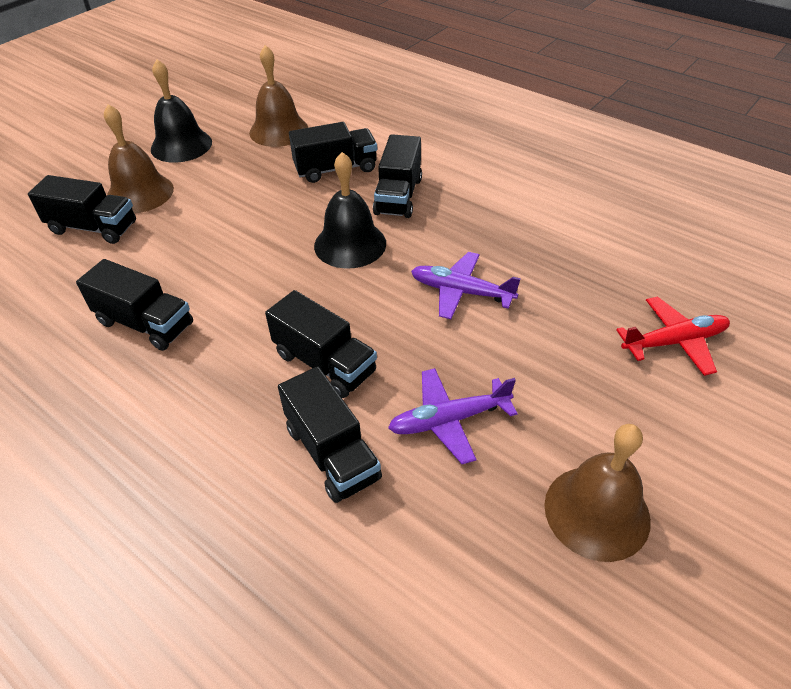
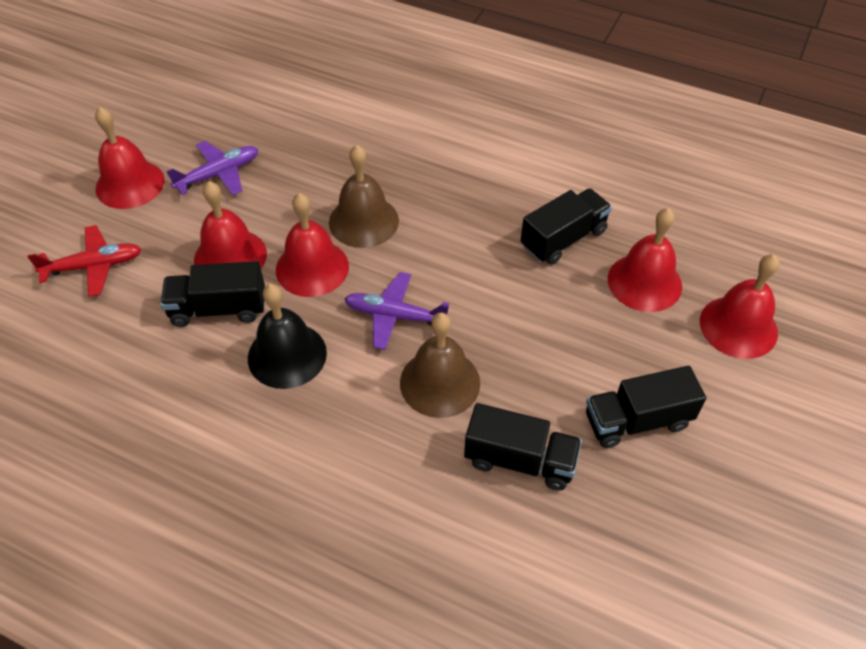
black bell: 2 -> 1
black truck: 6 -> 4
brown bell: 3 -> 2
red bell: 0 -> 5

